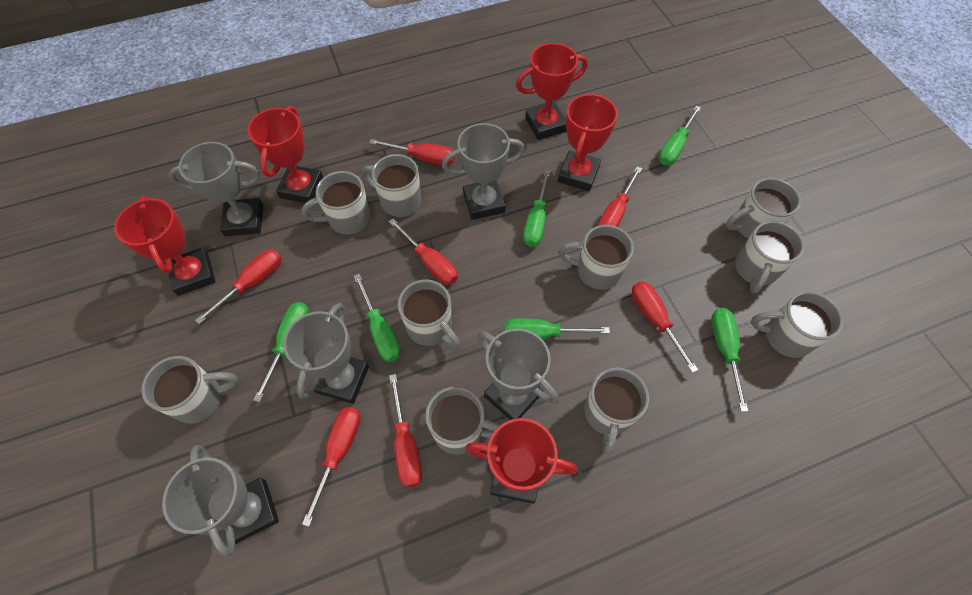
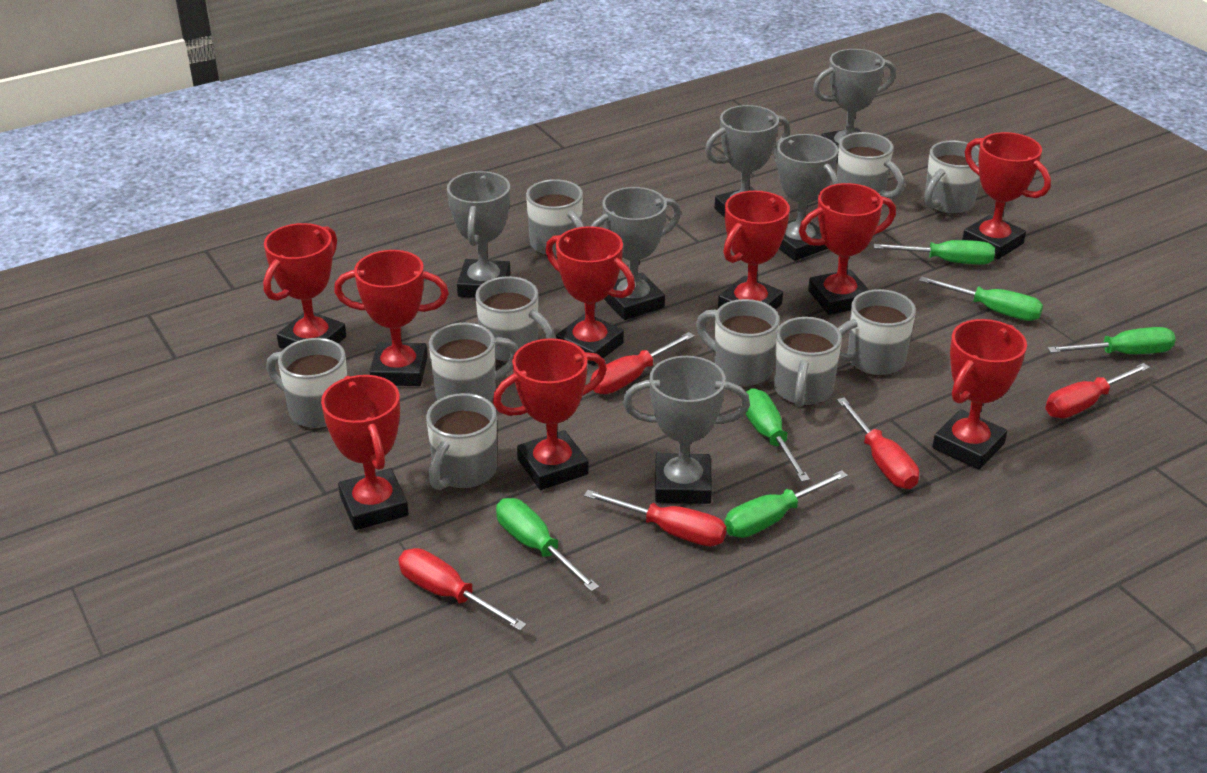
grey trophy: 5 -> 6
red screwdriver: 7 -> 5
red trophy: 5 -> 9

